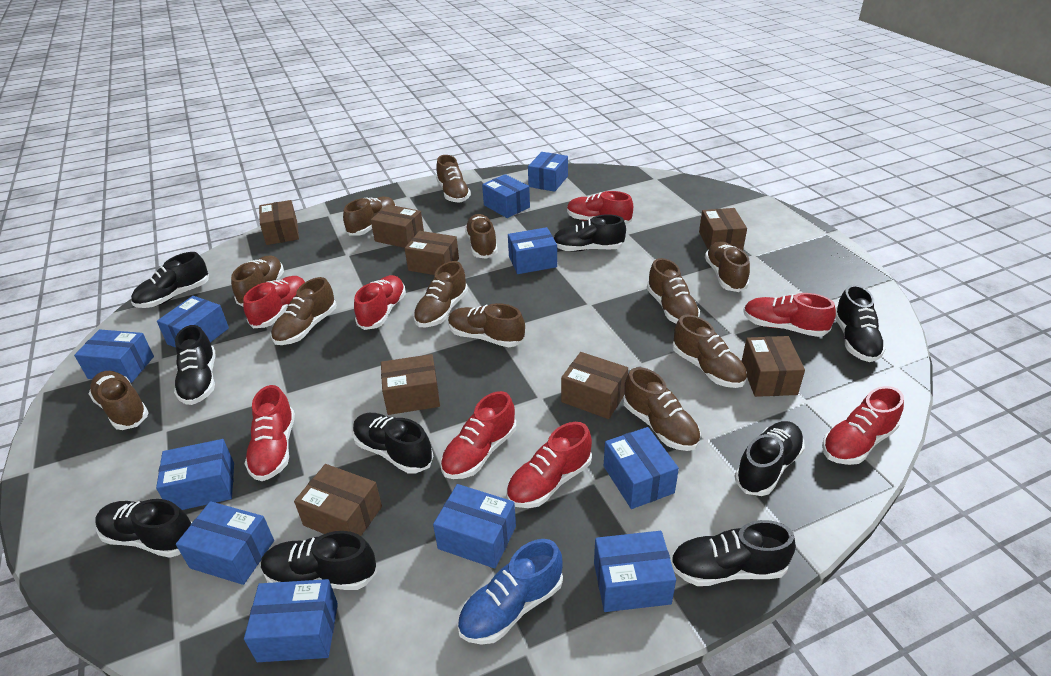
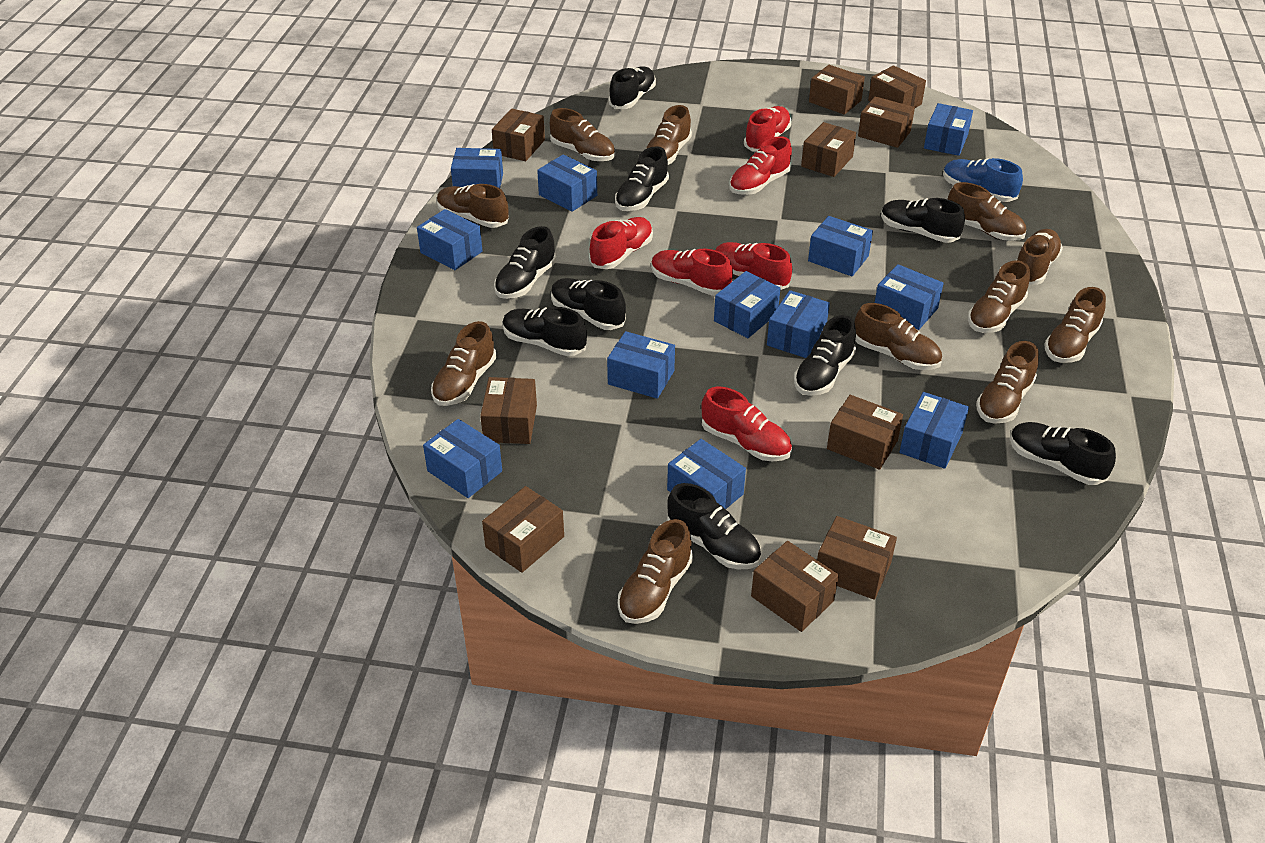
blue box: 11 -> 12
brown box: 8 -> 10
brown shoe: 12 -> 11
red shoe: 8 -> 6

